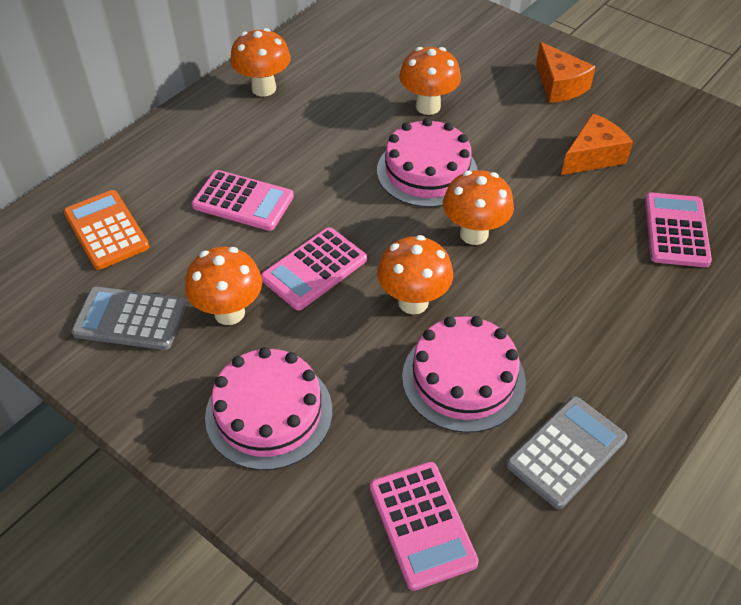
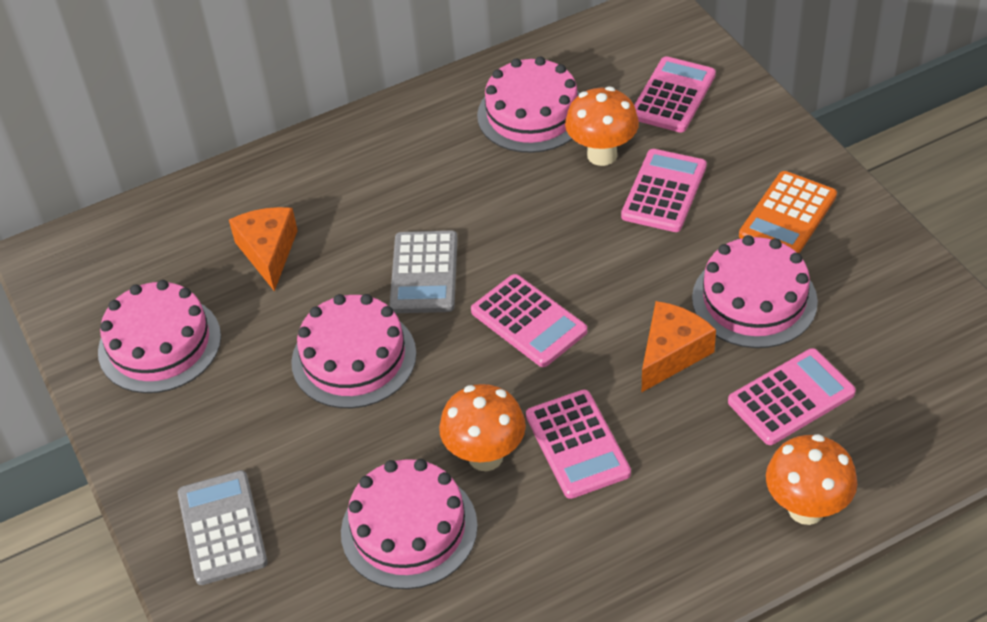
orange mushroom: 5 -> 3
pink cake: 3 -> 5
pink calculator: 4 -> 5

